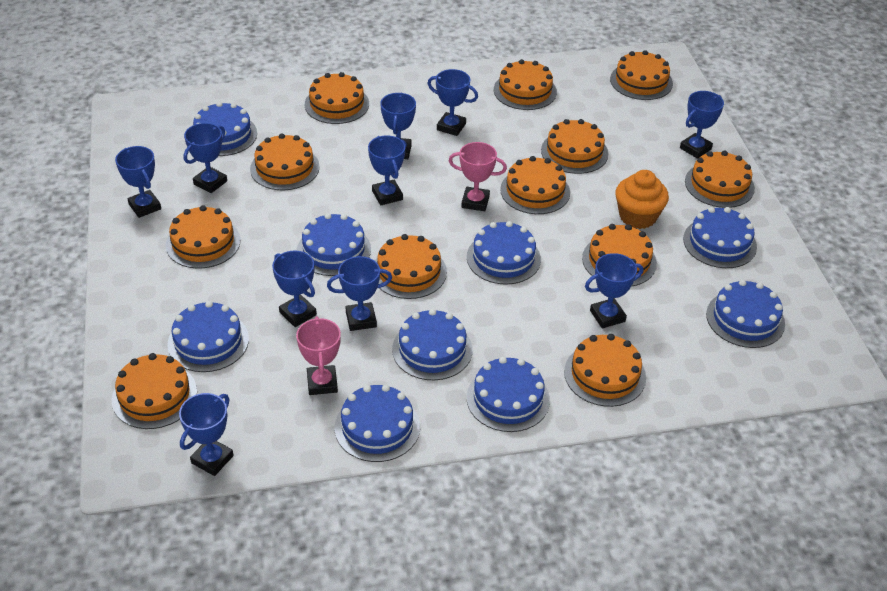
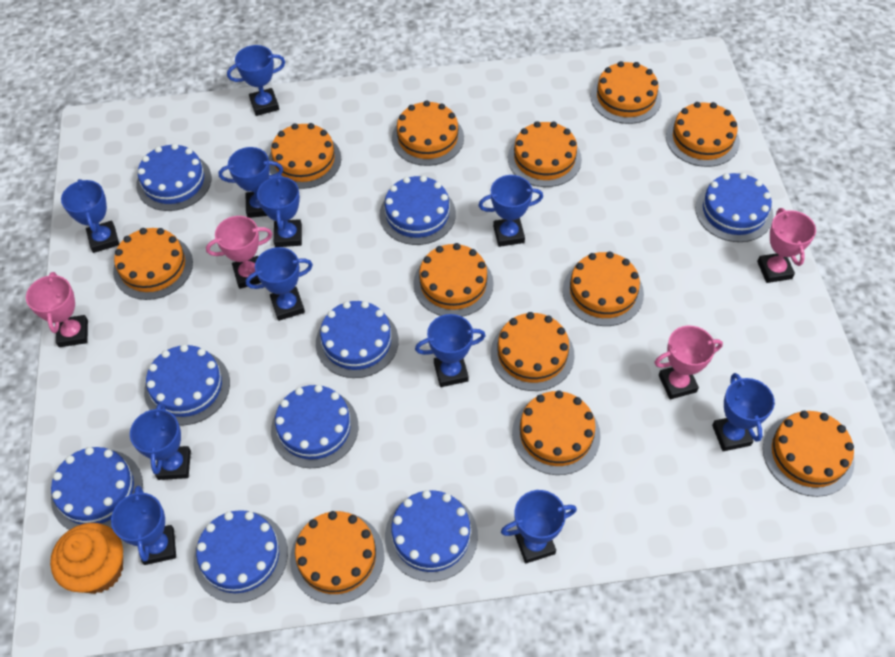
blue trophy: 10 -> 11
pink trophy: 2 -> 4

